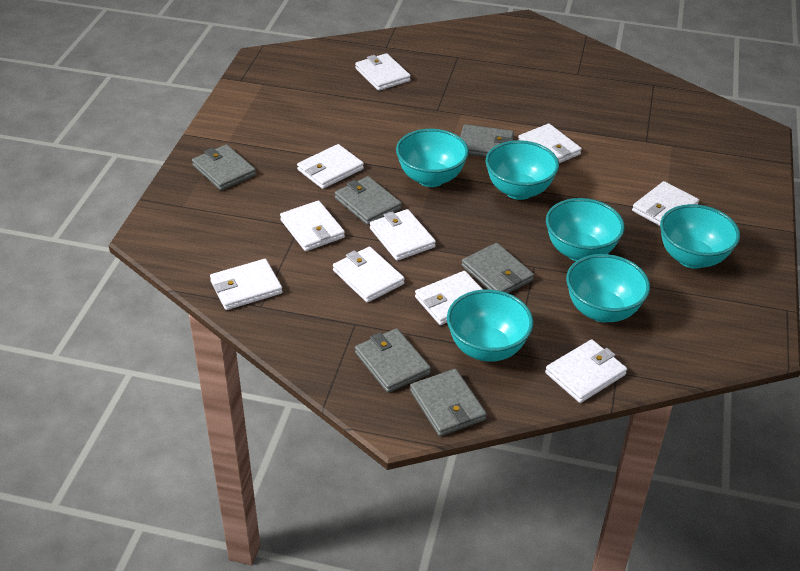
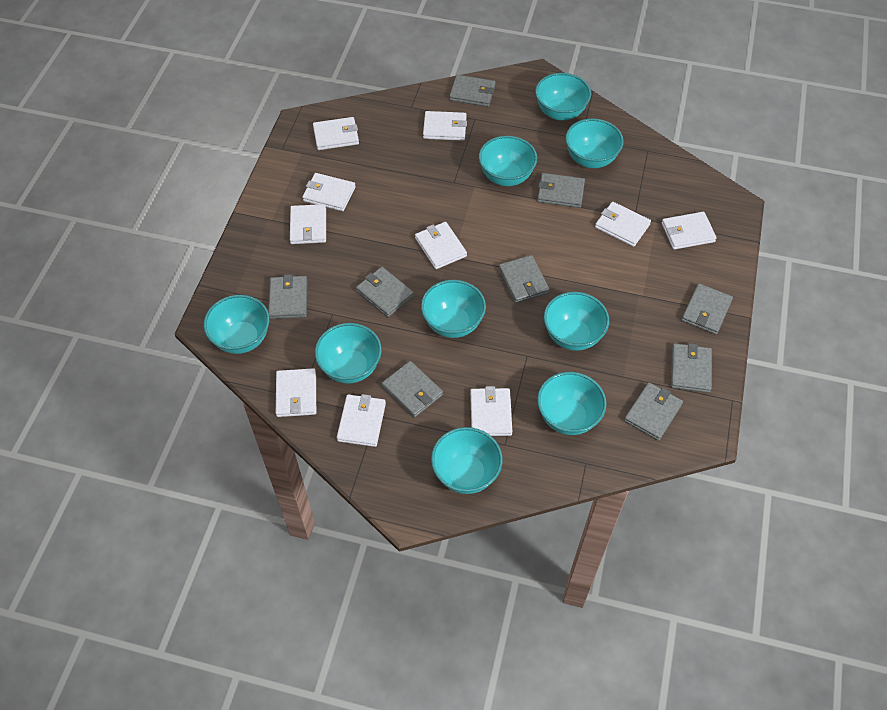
grey wallet: 6 -> 9
turquoise bowl: 6 -> 9

